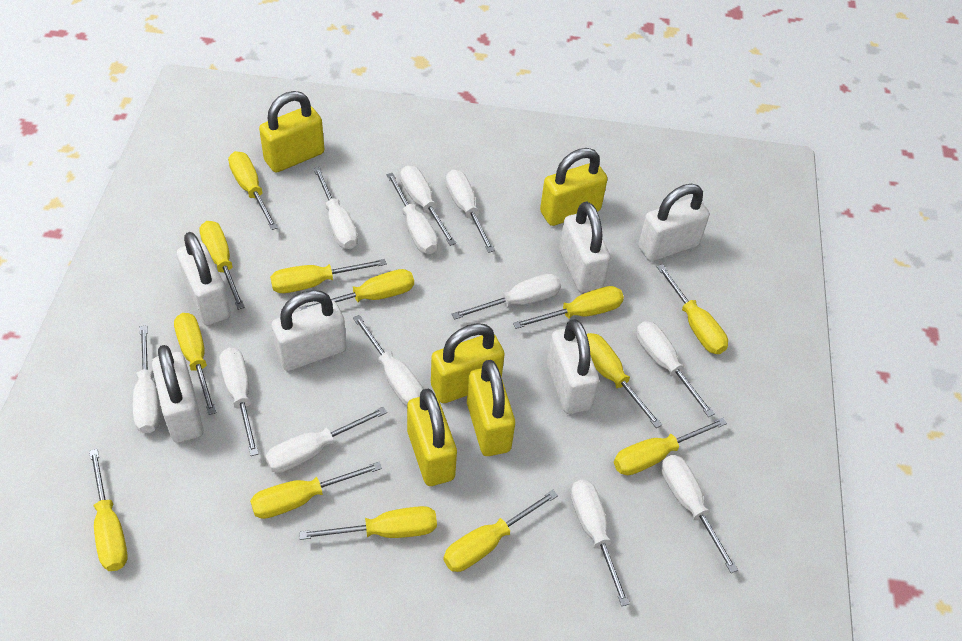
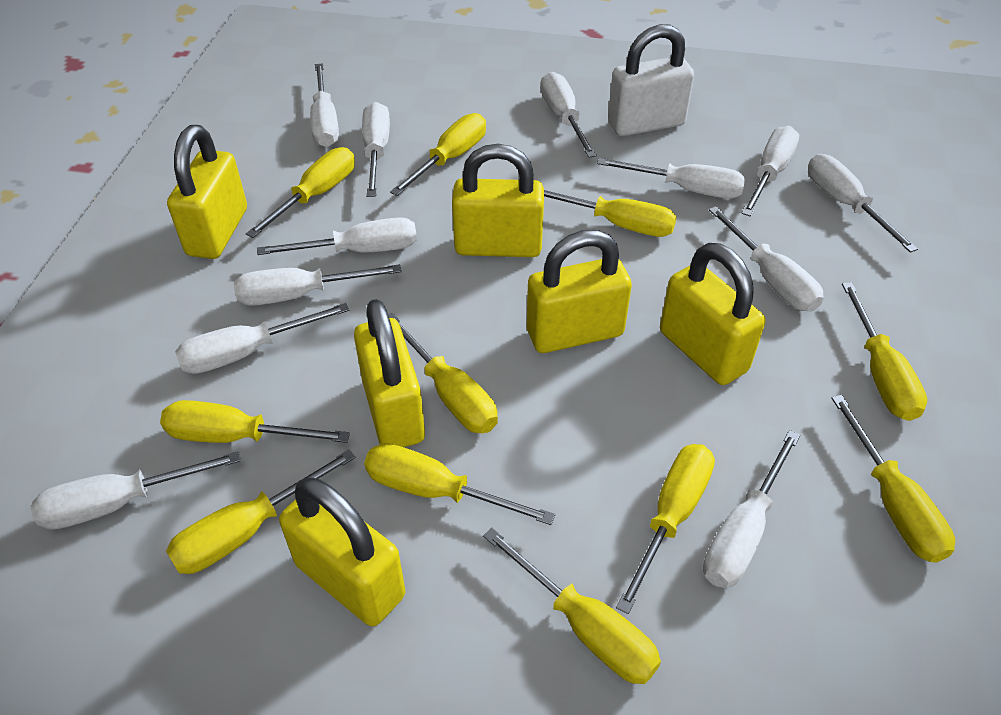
white padlock: 6 -> 1
yellow padlock: 5 -> 6
yellow screwdriver: 13 -> 11

